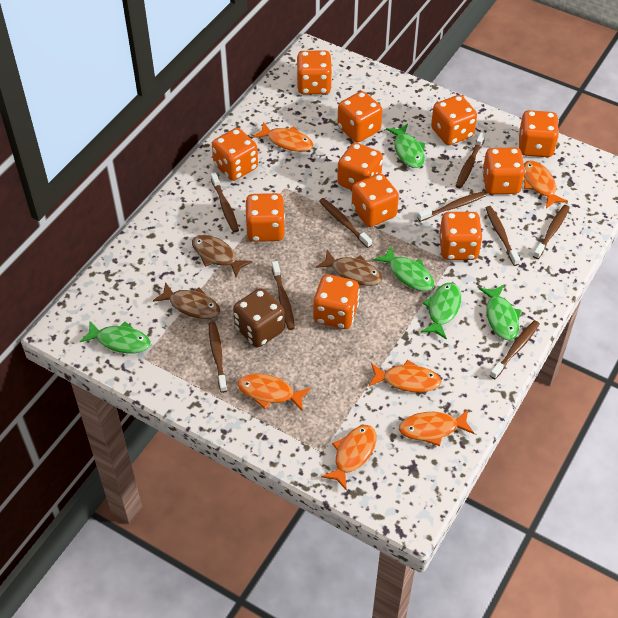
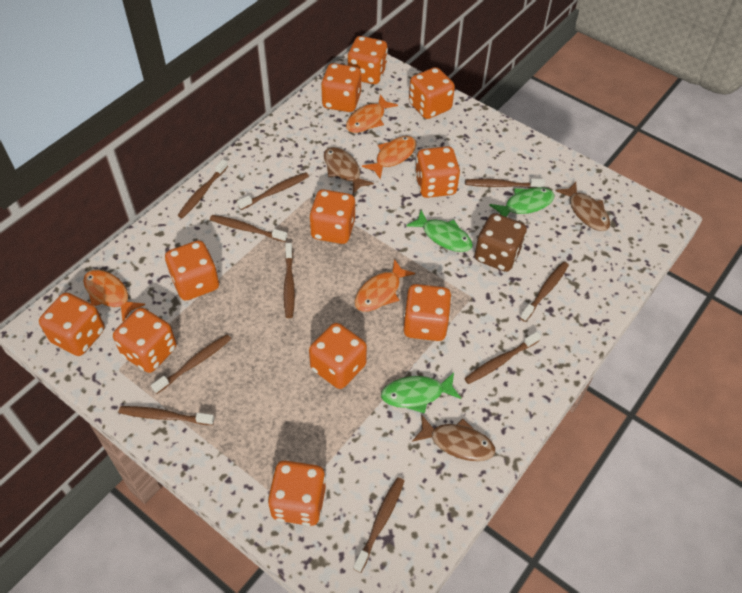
brown toothbrush: 9 -> 10
green fish: 5 -> 3
orange fish: 6 -> 4

